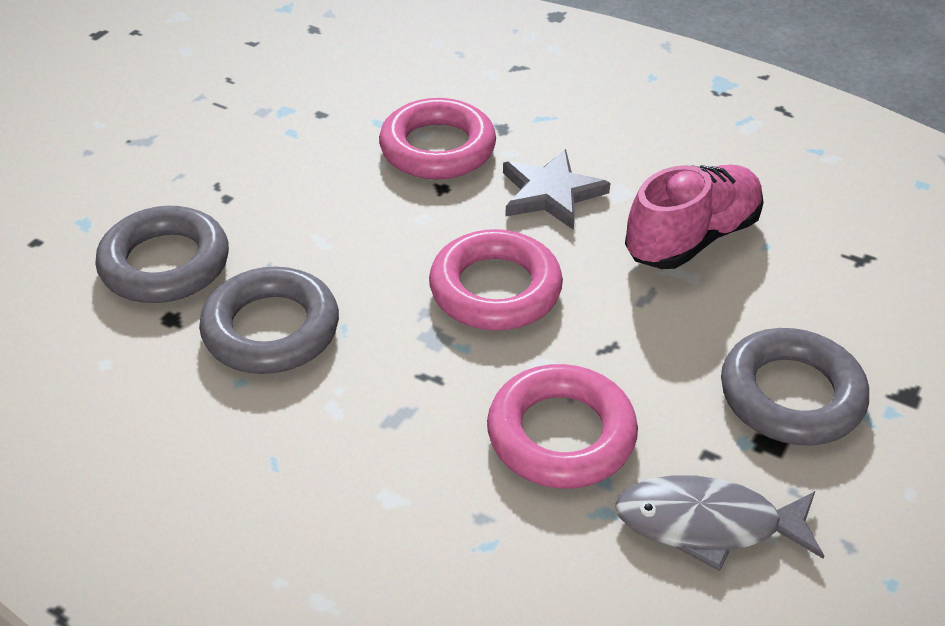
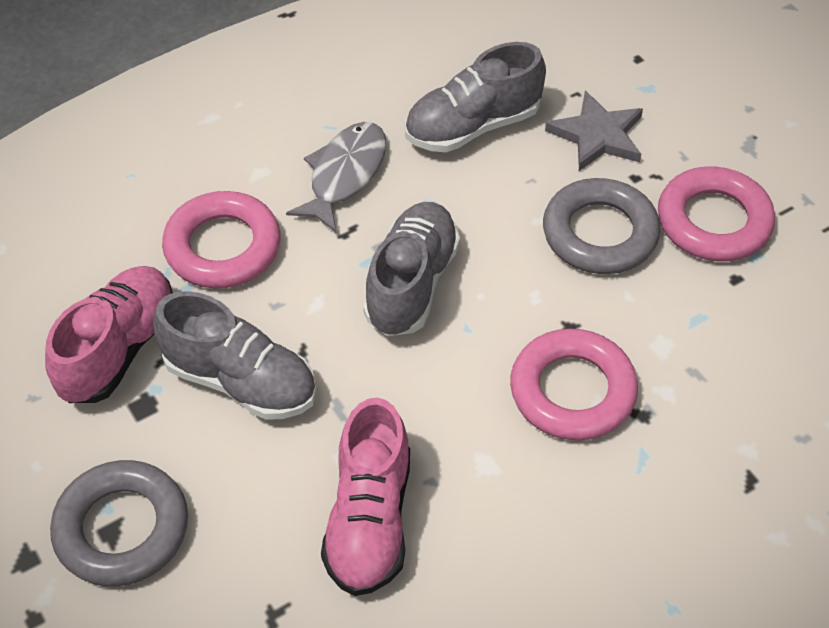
grey ring: 3 -> 2
grey shoe: 0 -> 3
pink shoe: 1 -> 2

